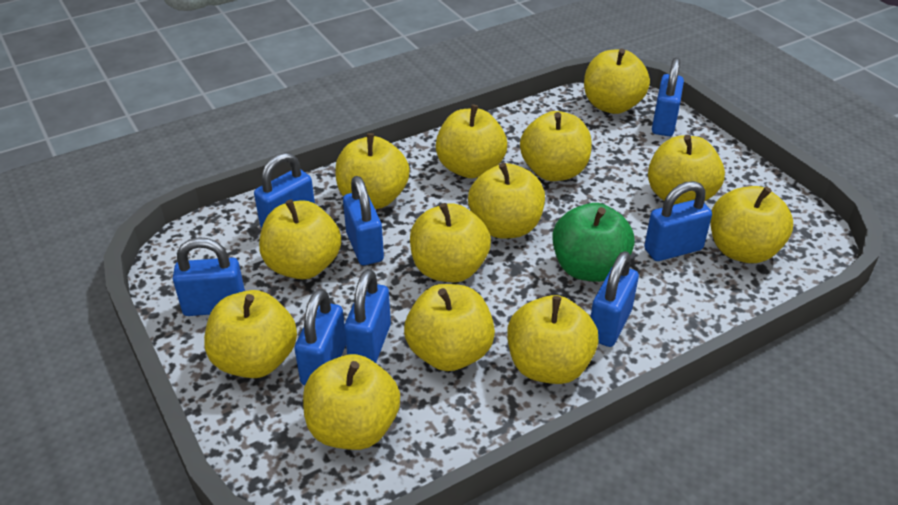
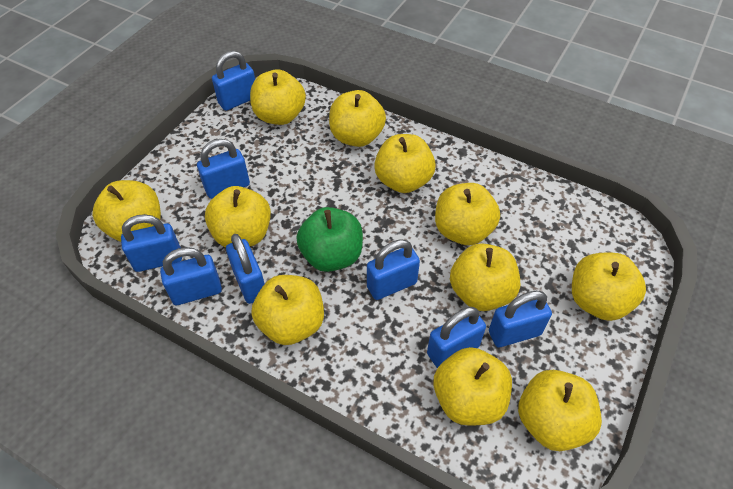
yellow apple: 13 -> 11

